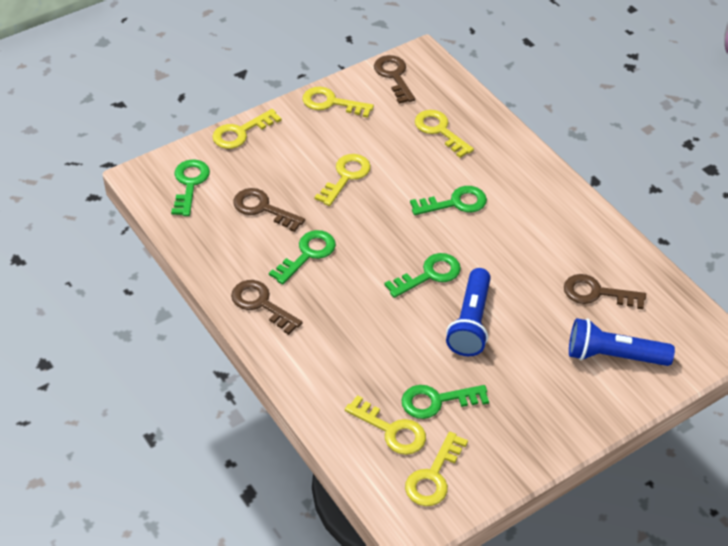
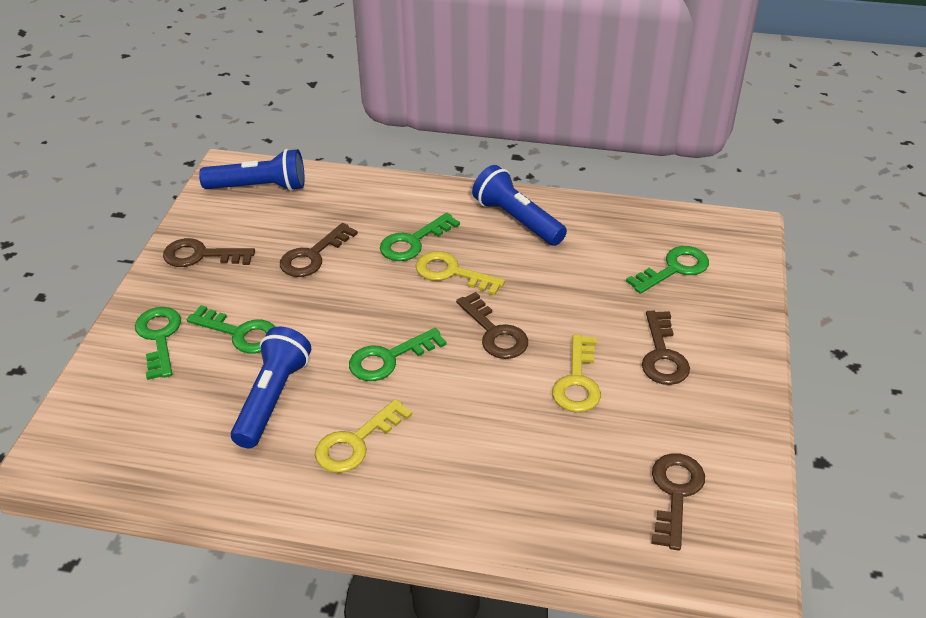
blue flashlight: 2 -> 3
brown key: 4 -> 5
yellow key: 6 -> 3

